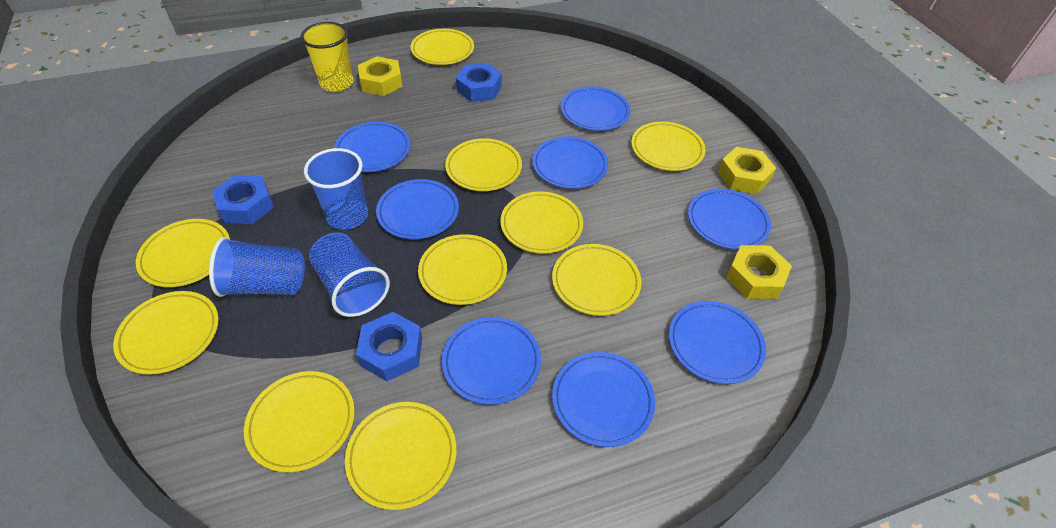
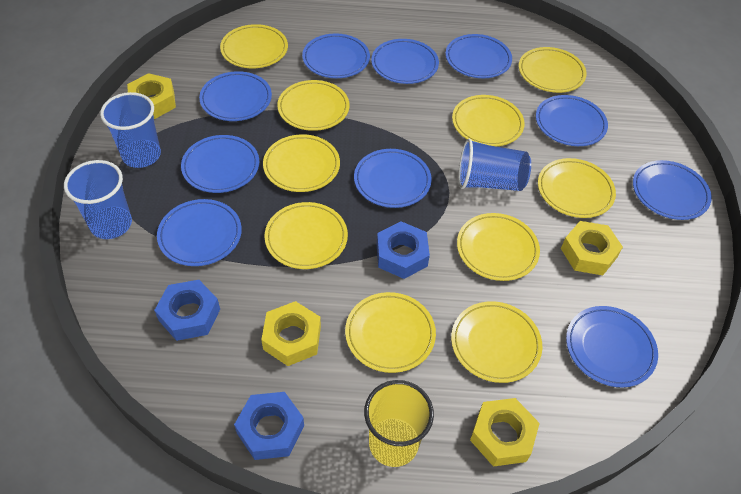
blue plate: 8 -> 10
yellow nut: 3 -> 4

